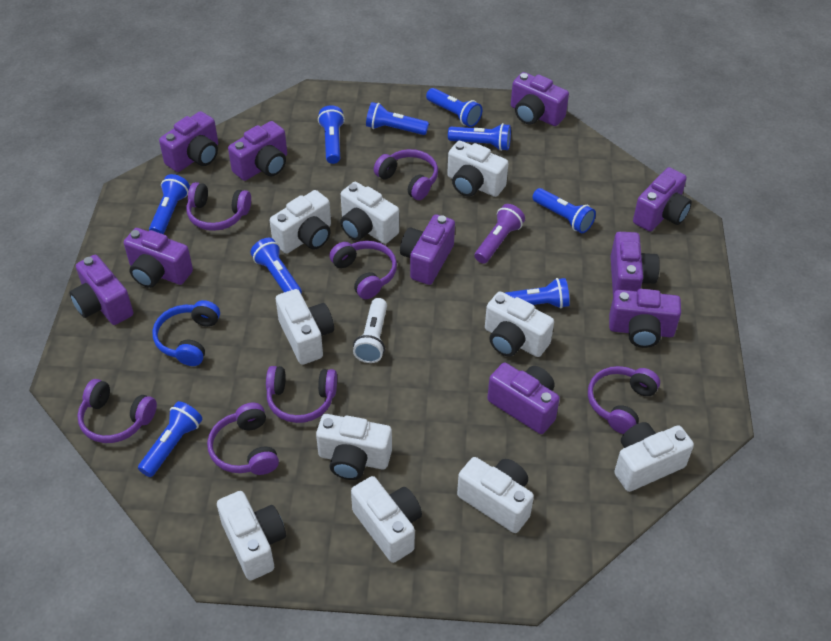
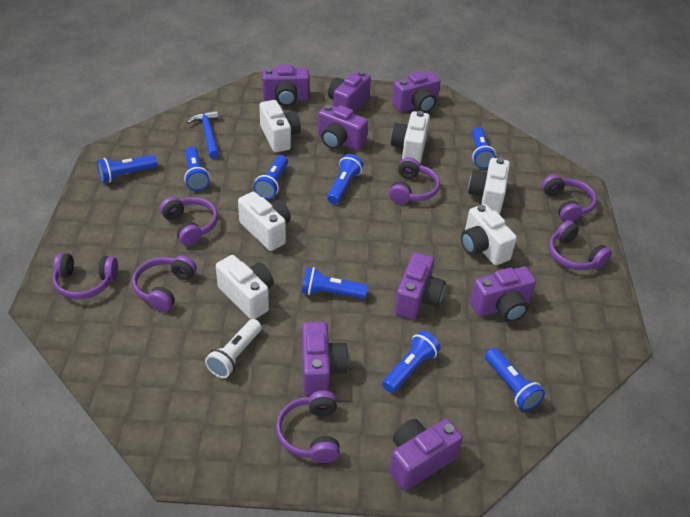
blue flashlight: 9 -> 8
blue hammer: 0 -> 1
blue headphones: 1 -> 0
purple camera: 10 -> 8
purple flashlight: 1 -> 0
white camera: 10 -> 6

